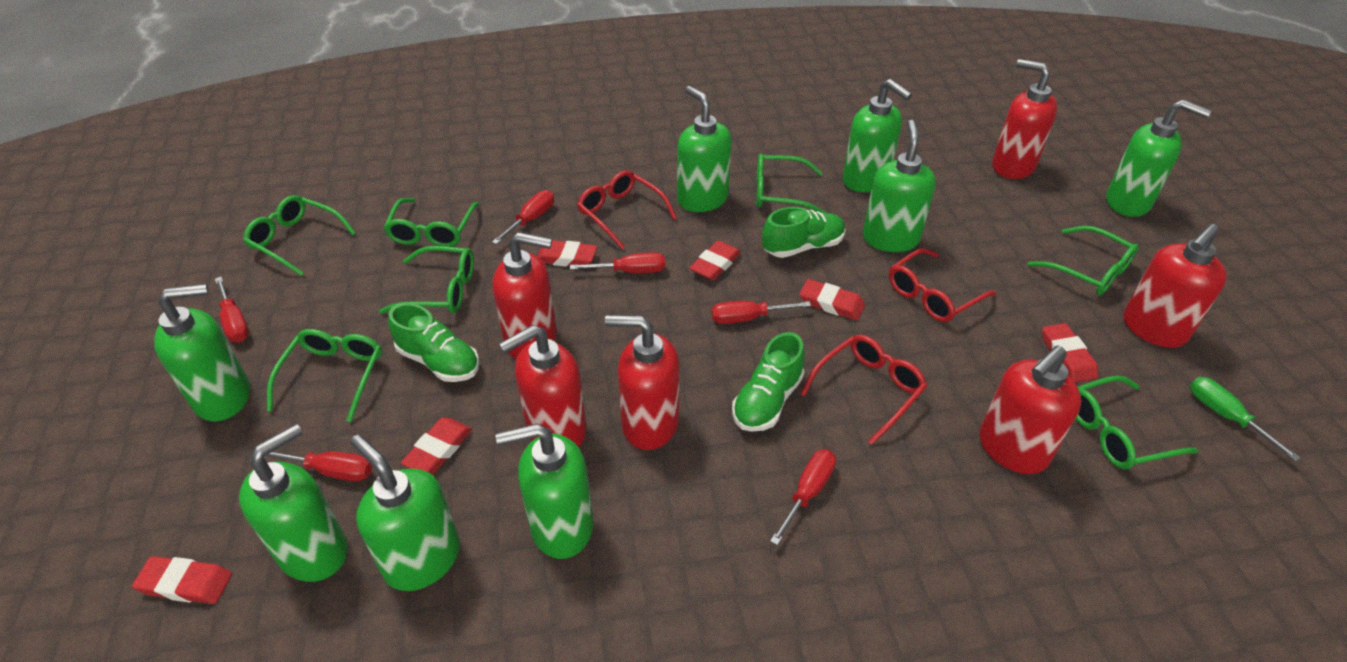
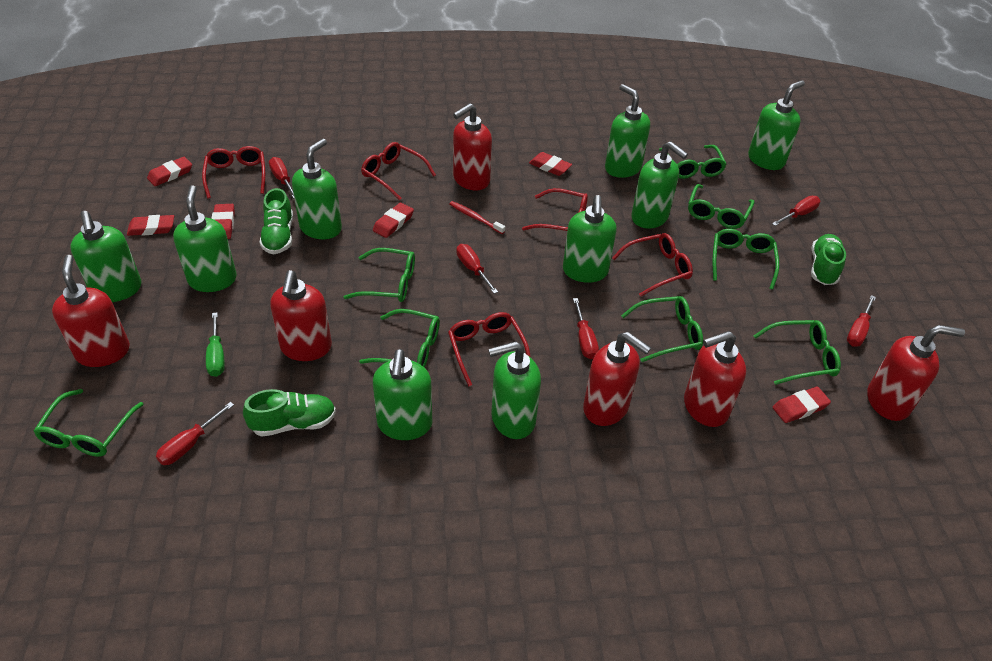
green glasses: 7 -> 8
green soap dispenser: 8 -> 9
red glasses: 3 -> 5
red toothbrush: 0 -> 1

